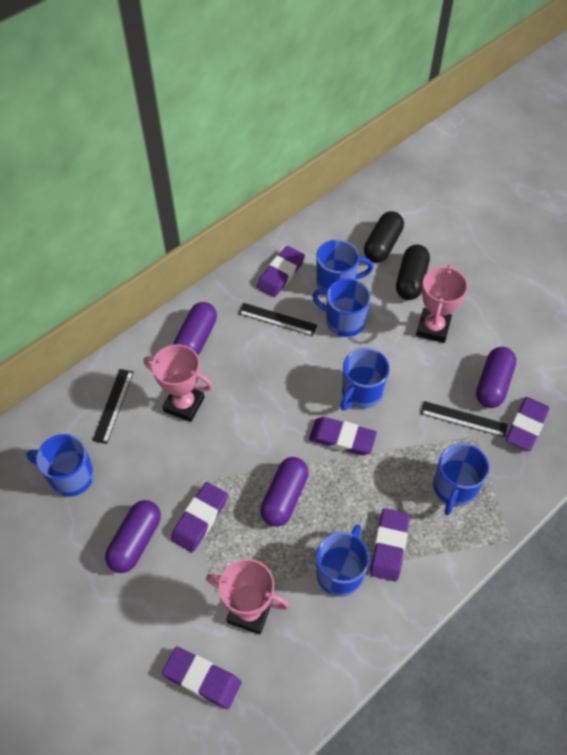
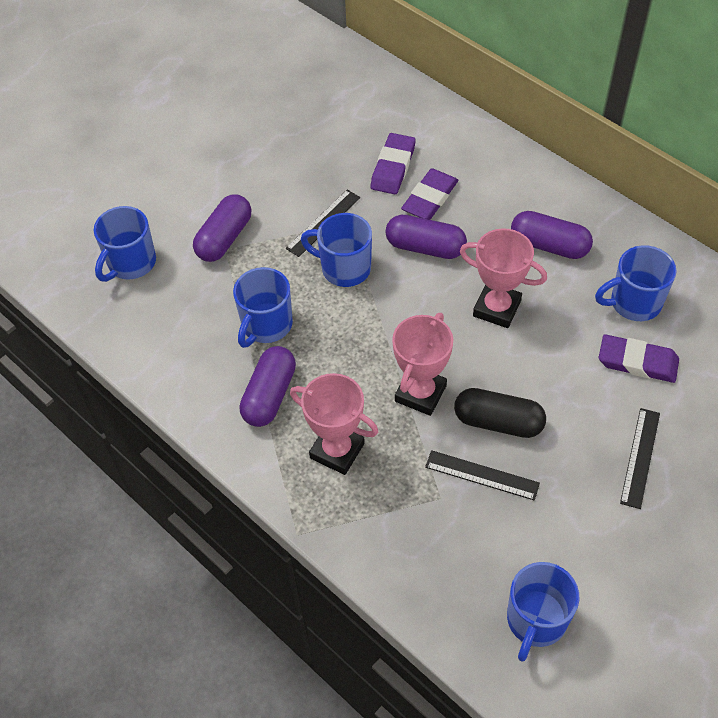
black capsule: 2 -> 1
blue mug: 6 -> 5
purple eraser: 6 -> 3

